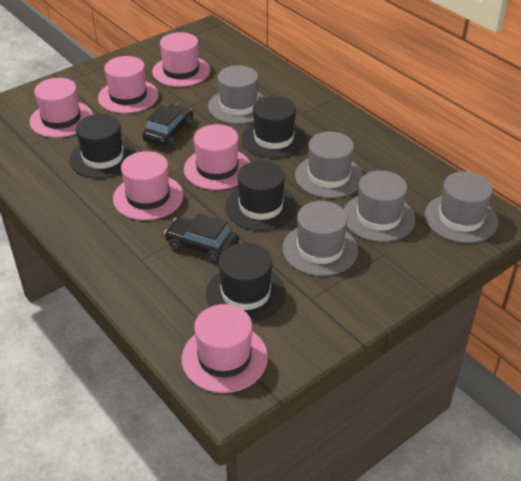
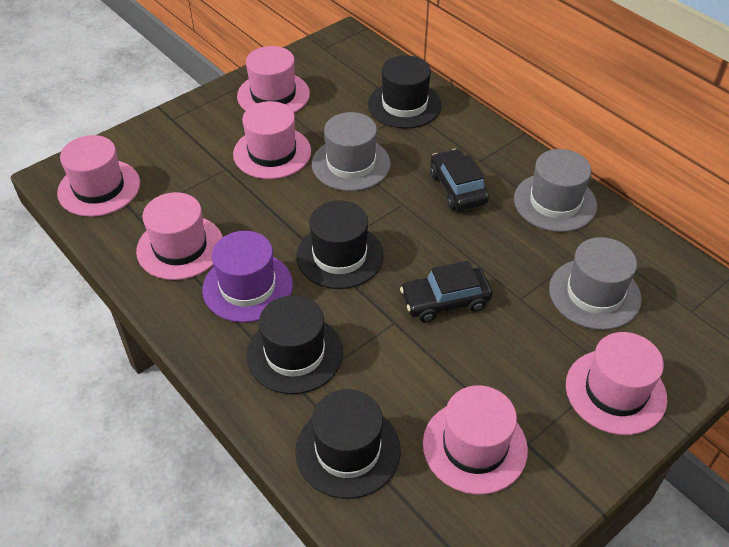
grey hat: 5 -> 3
purple hat: 0 -> 1

